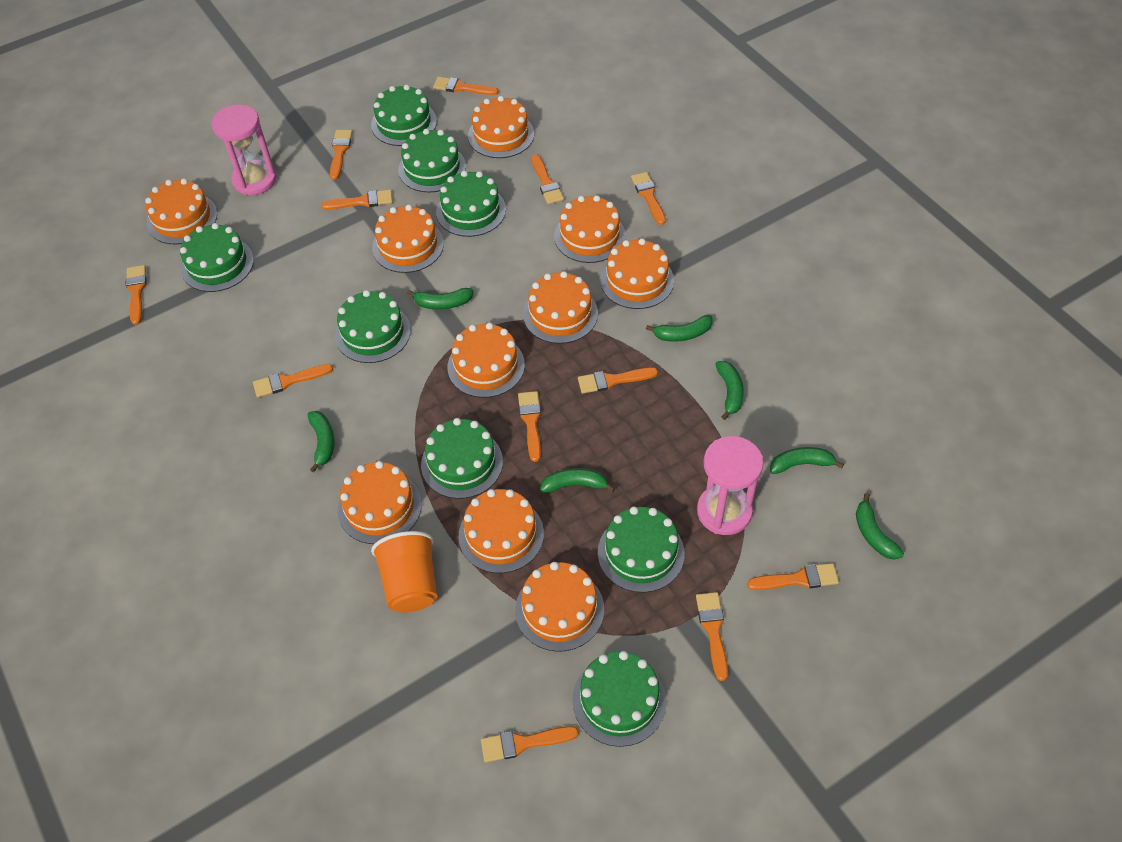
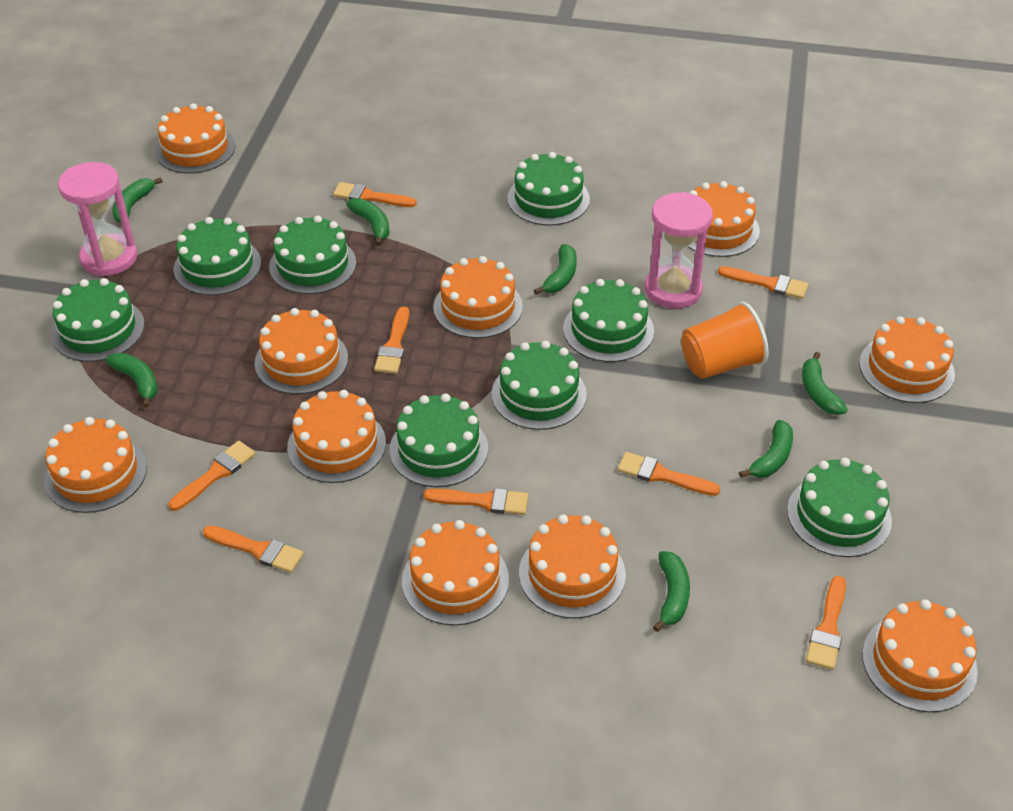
orange brush: 12 -> 8

